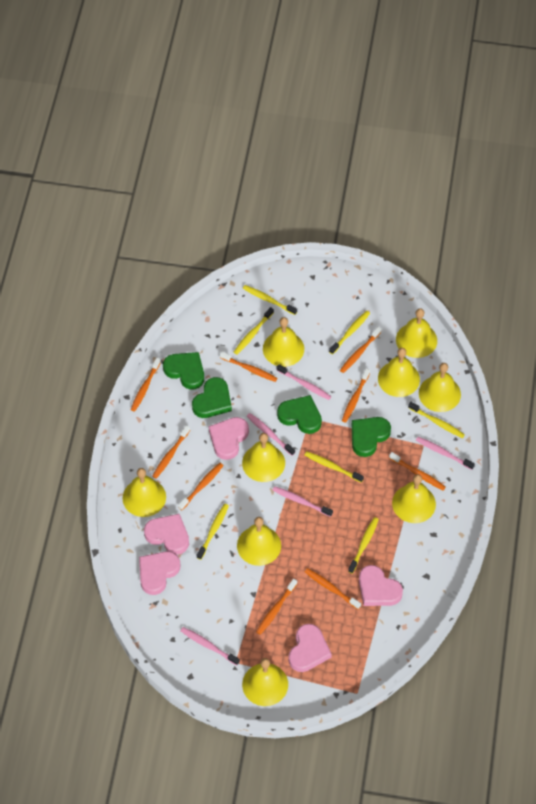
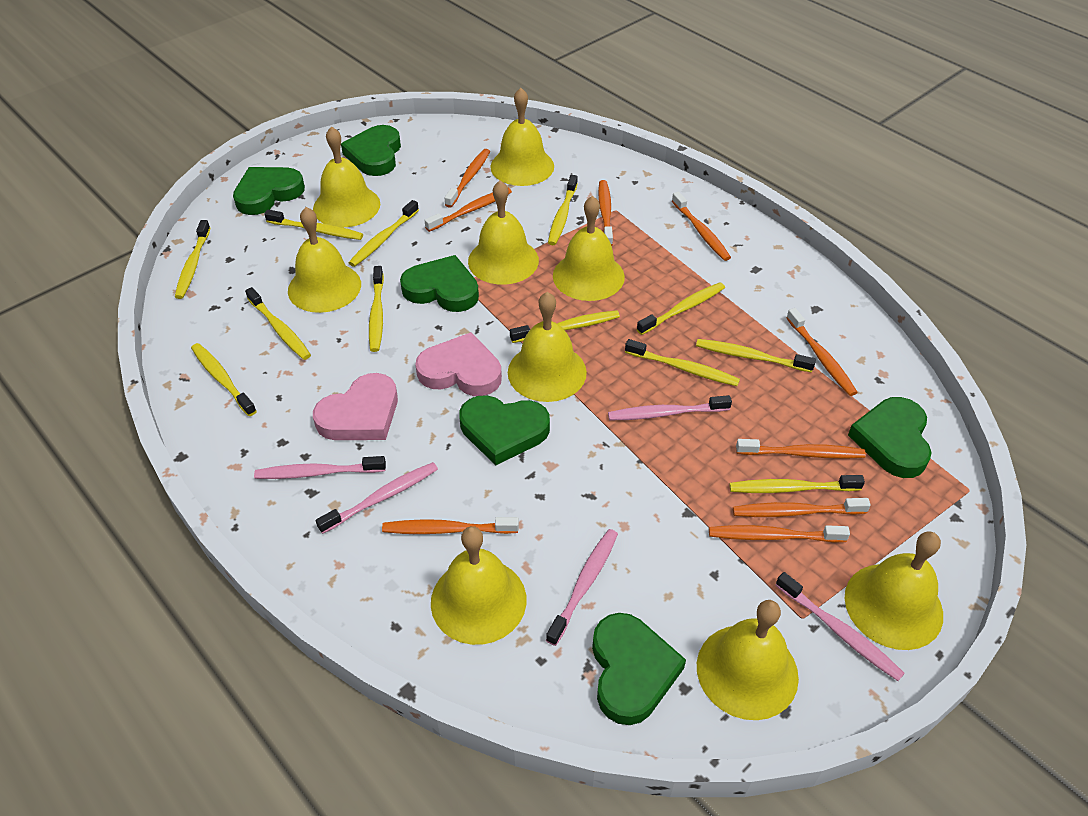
green heart: 4 -> 6
pink heart: 5 -> 2
yellow toothbrush: 7 -> 12

